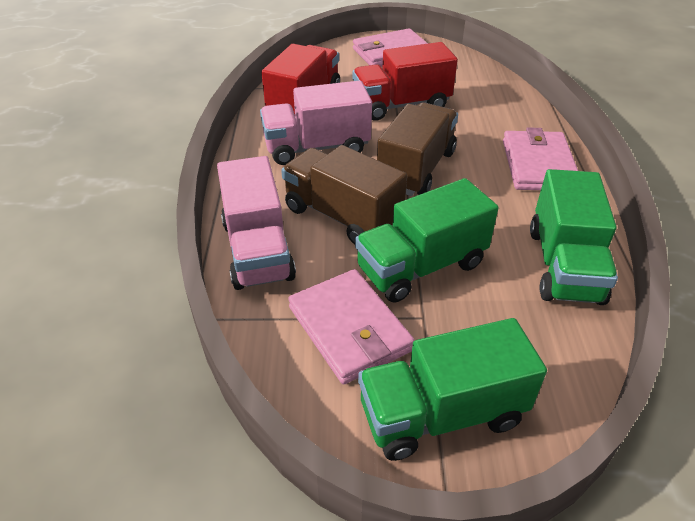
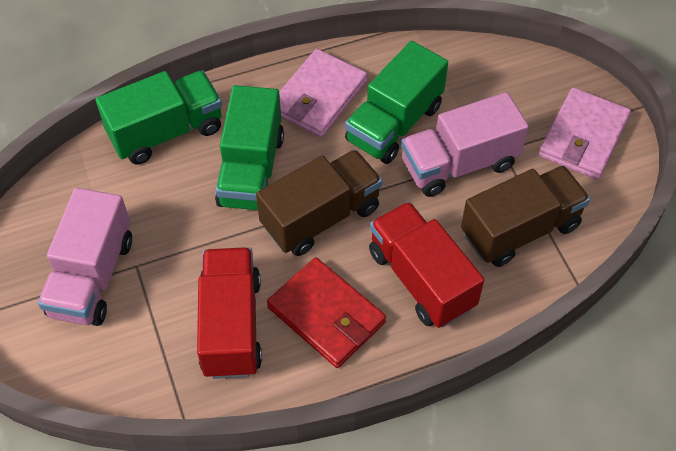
pink wallet: 3 -> 2
red wallet: 0 -> 1

